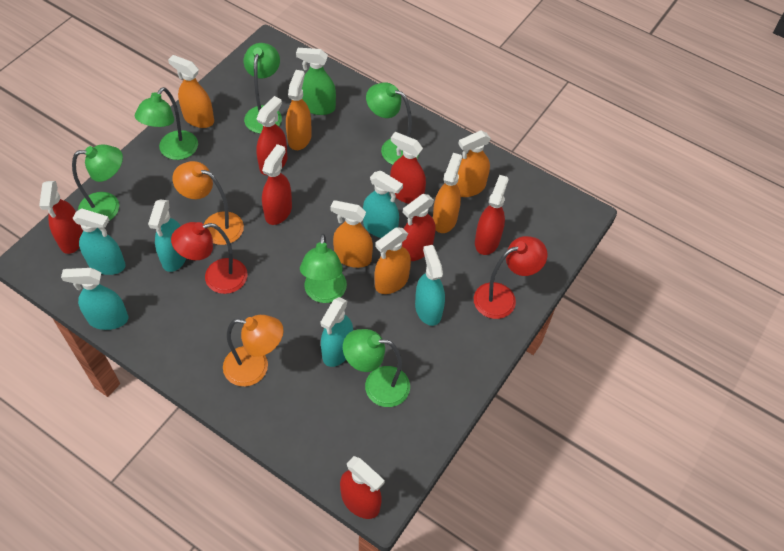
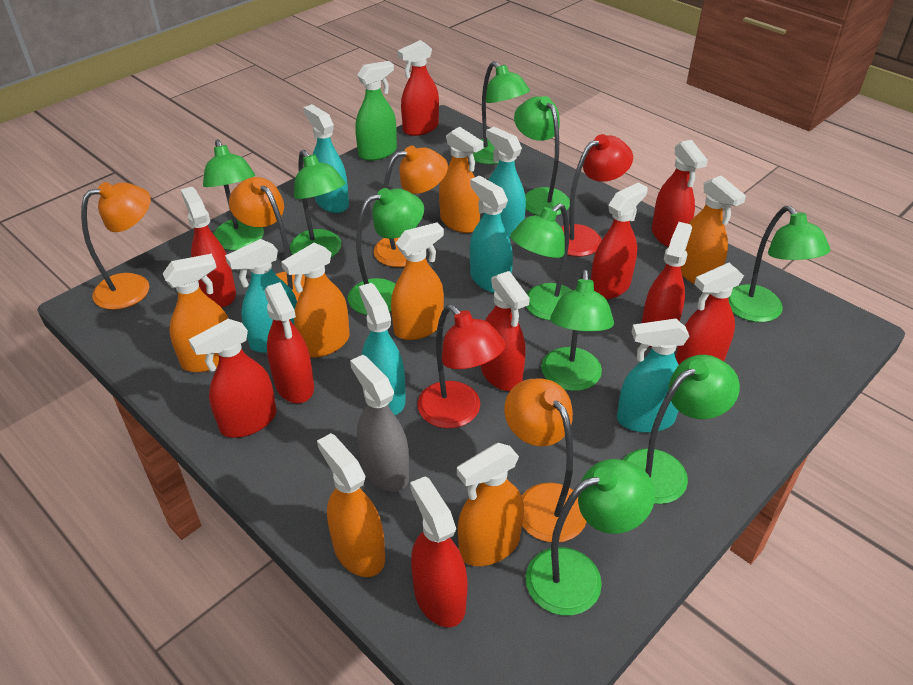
green lamp: 6 -> 10
grey spray bottle: 0 -> 1
orange lamp: 2 -> 4
orange spray bottle: 6 -> 7
red spray bottle: 7 -> 10

